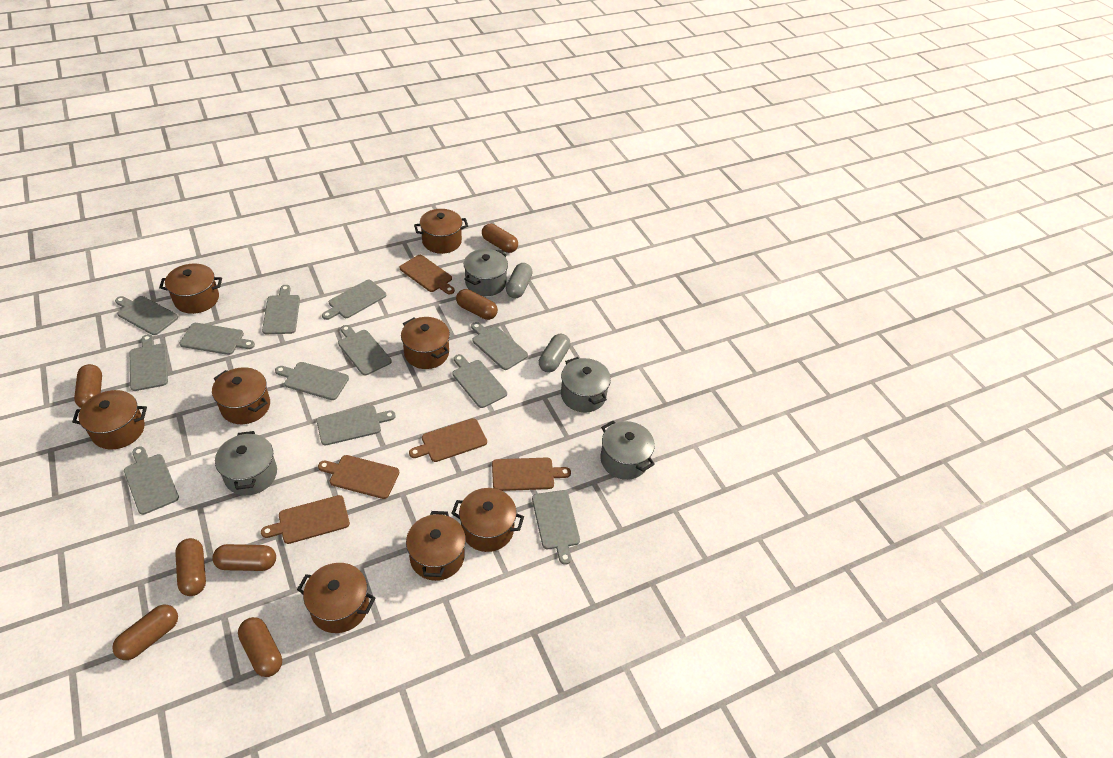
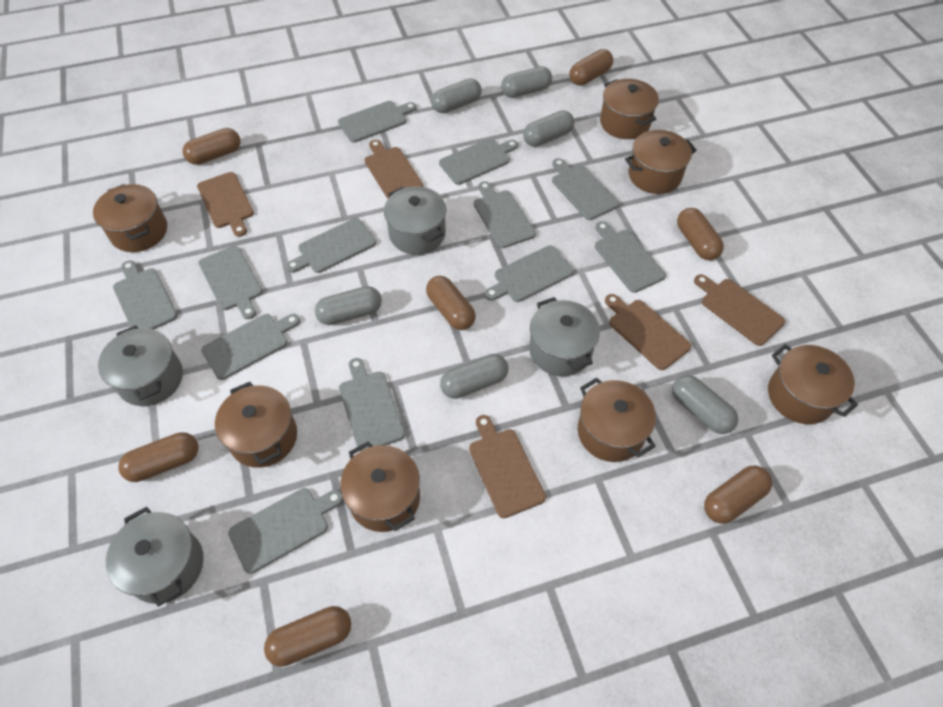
brown pot: 8 -> 7
grey capsule: 2 -> 6

